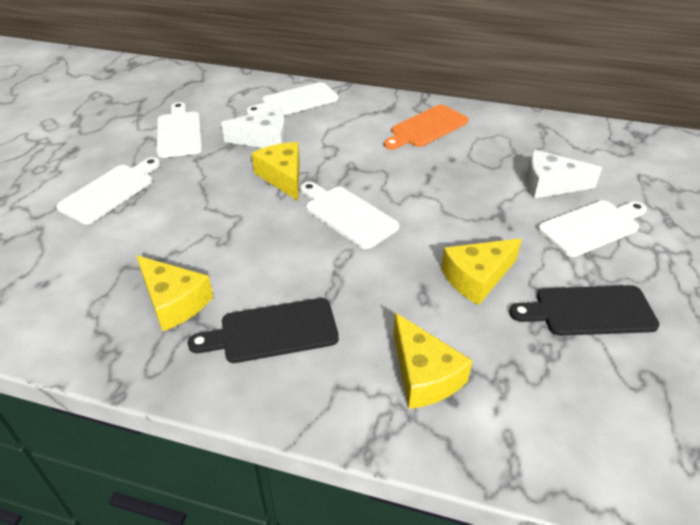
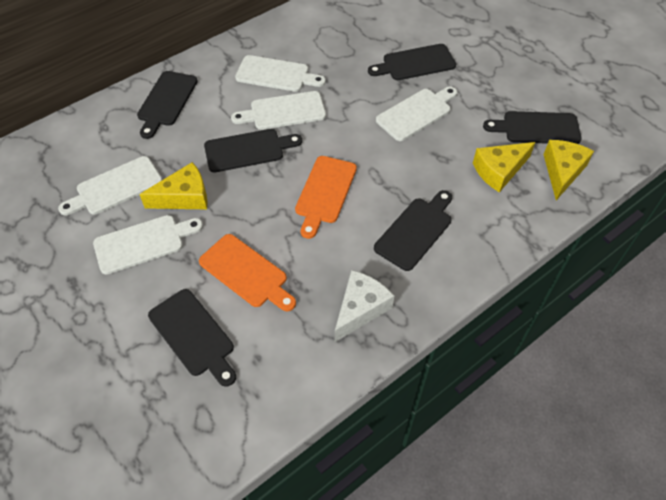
black cutting board: 2 -> 6
orange cutting board: 1 -> 2
white cheese: 2 -> 1
yellow cheese: 4 -> 3

